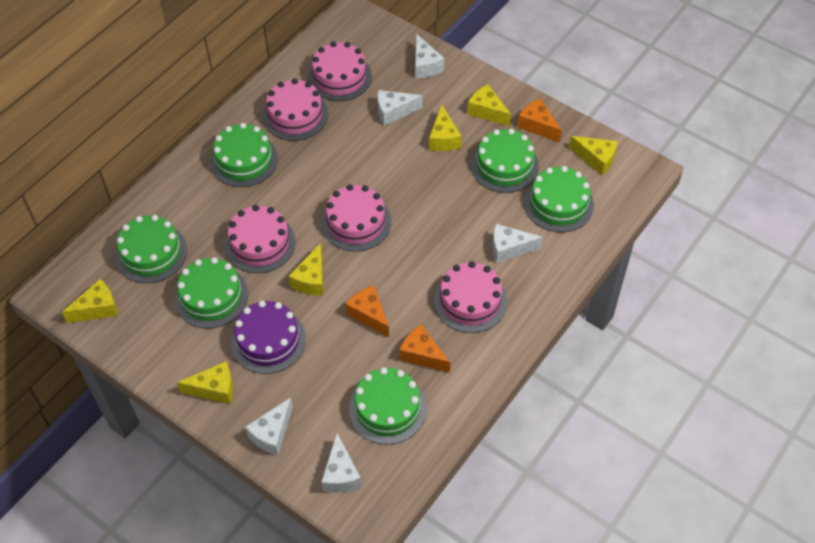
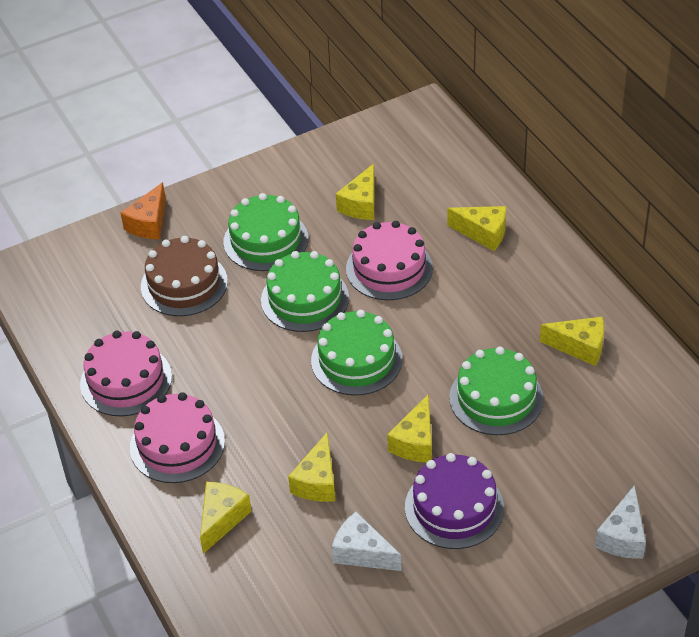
brown cake: 0 -> 1
green cake: 6 -> 4
orange cheese: 3 -> 1
pink cake: 5 -> 3
white cheese: 5 -> 2

